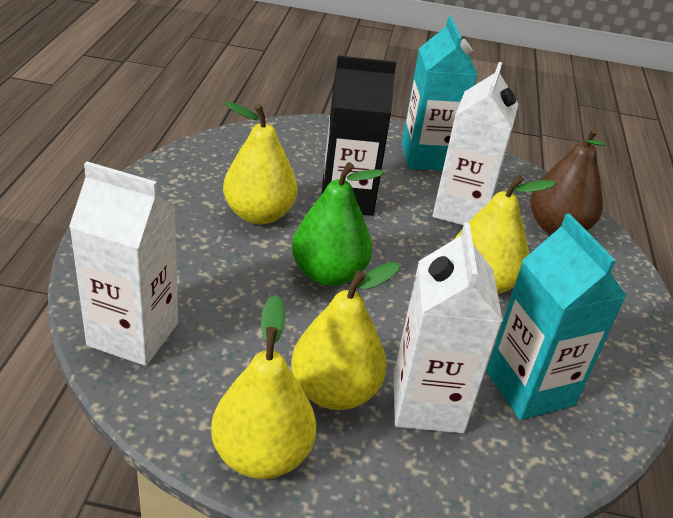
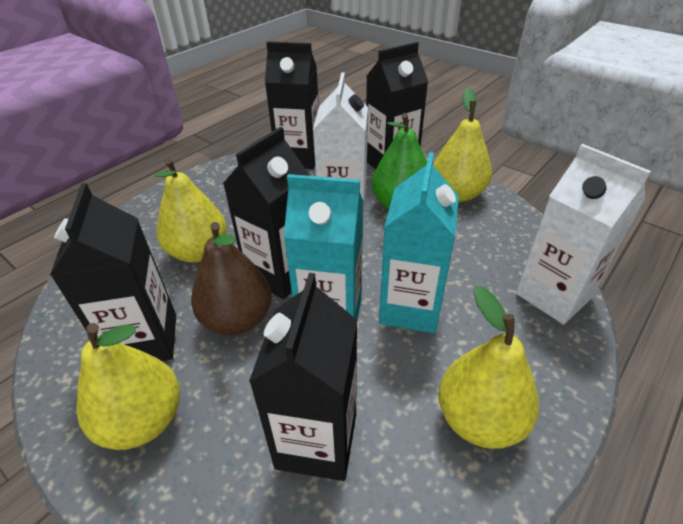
black carton: 1 -> 5
white carton: 3 -> 2

